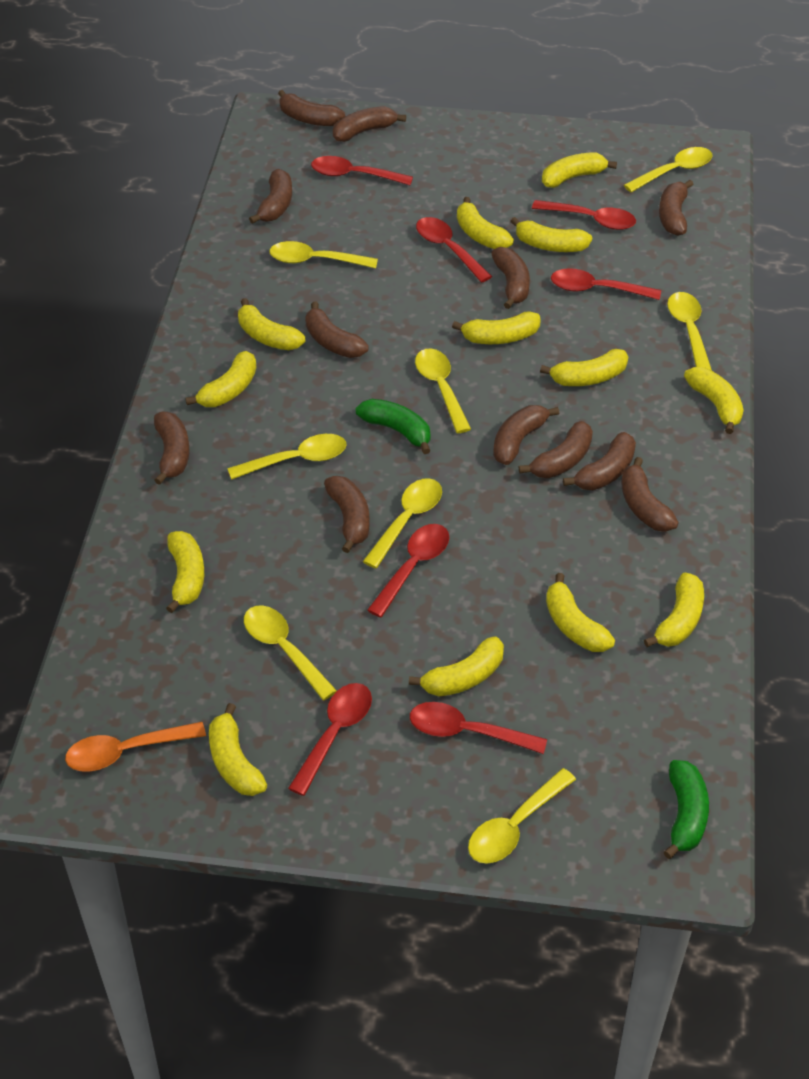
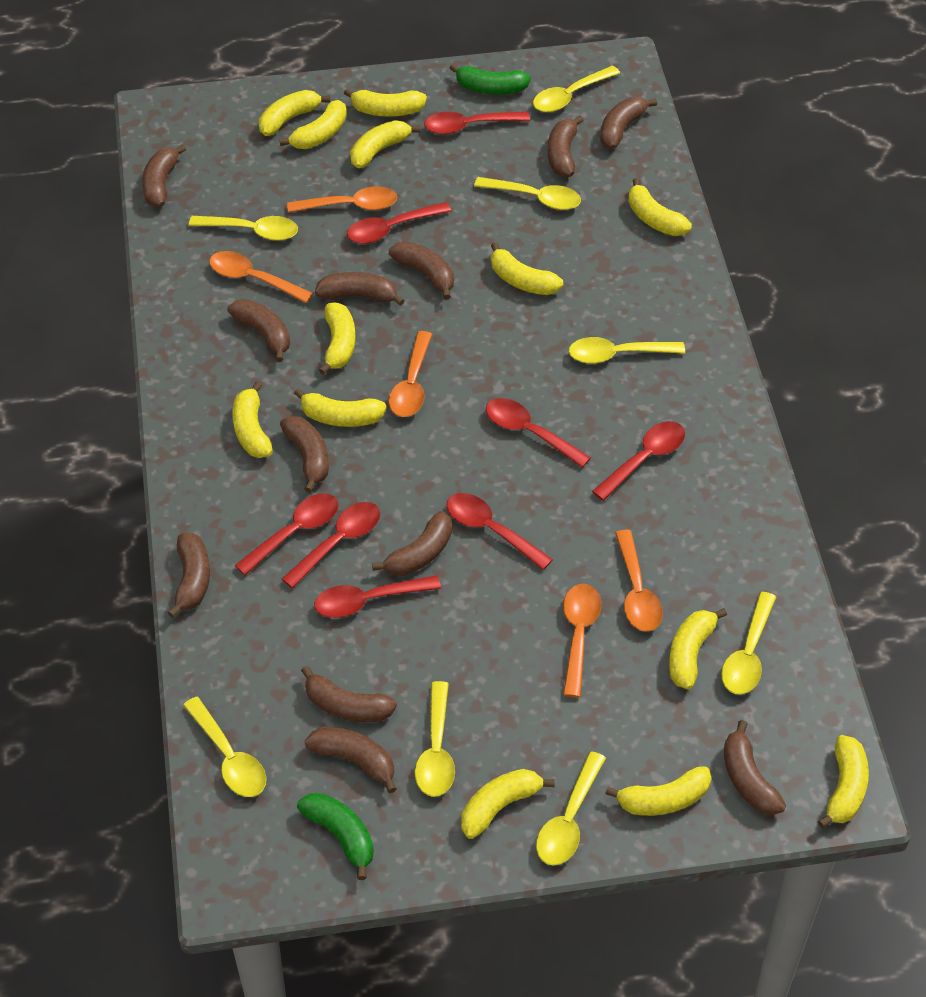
orange spoon: 1 -> 5
red spoon: 7 -> 8

